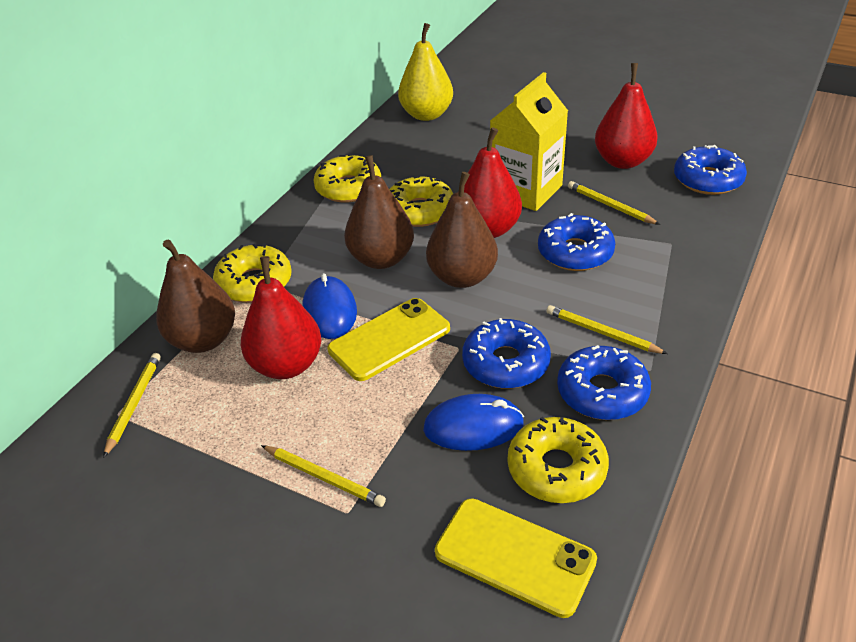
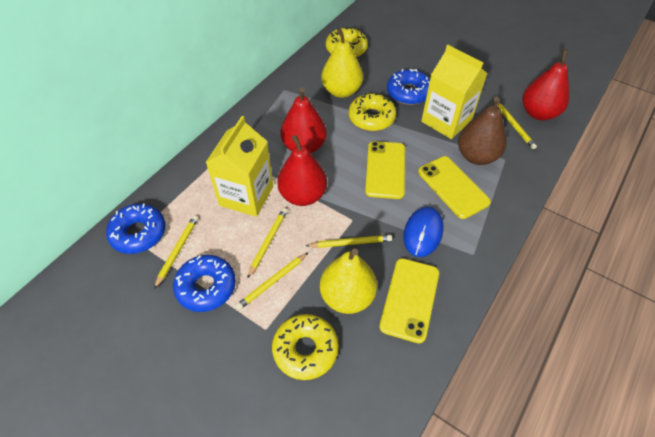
blue donut: 4 -> 3
blue mouse: 2 -> 1
brown pear: 3 -> 1
yellow carton: 1 -> 2
yellow donut: 4 -> 3
yellow pear: 1 -> 2
yellow pencil: 4 -> 5
yellow phone: 2 -> 3

